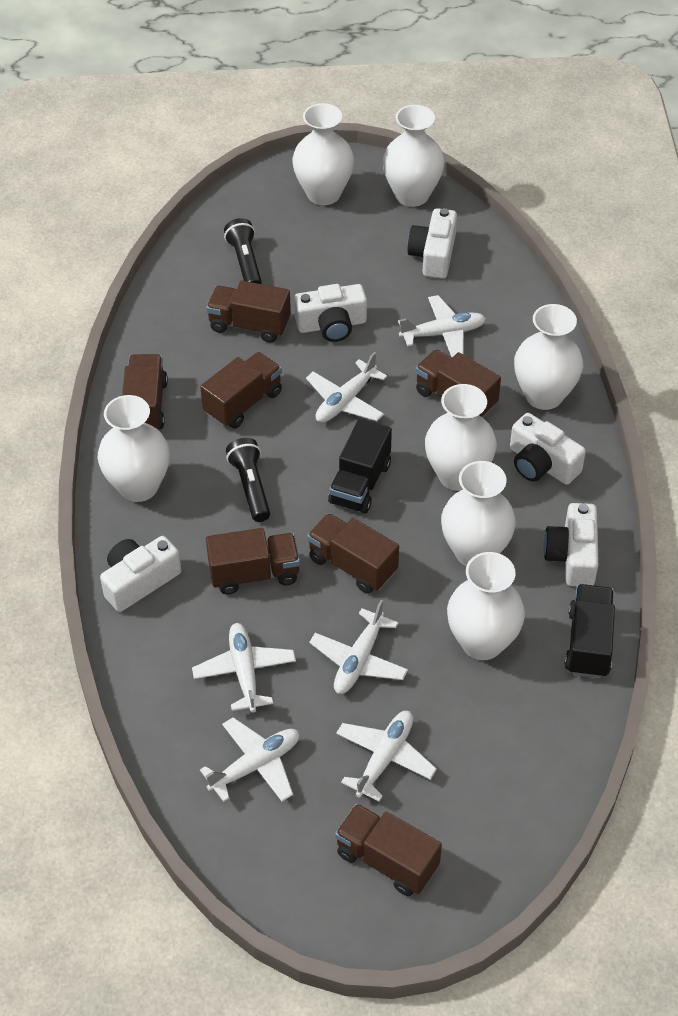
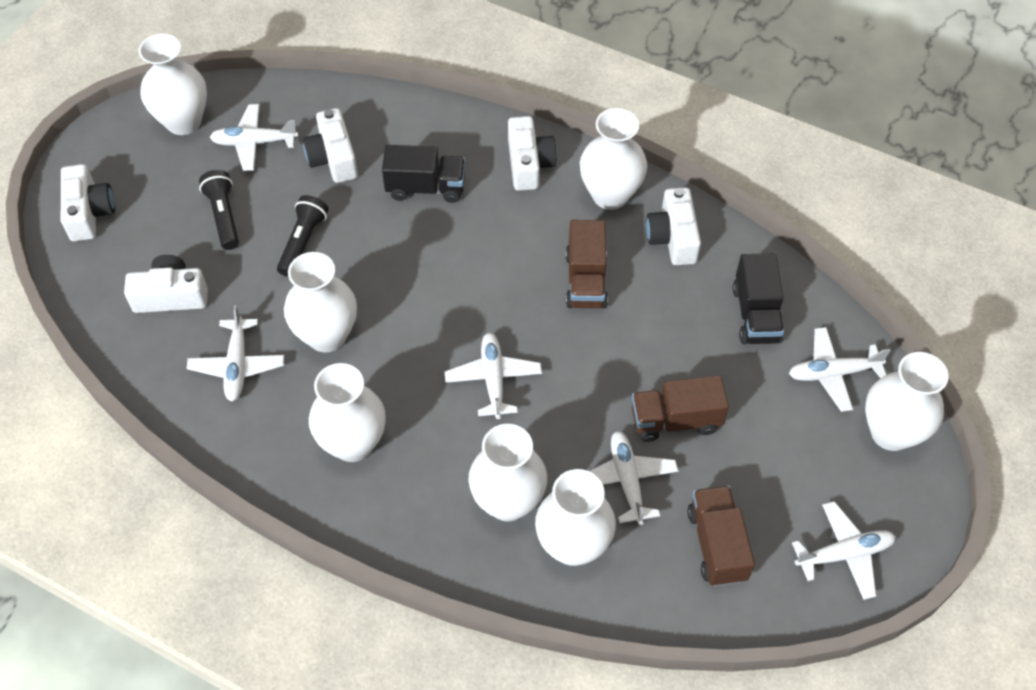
brown truck: 7 -> 3

